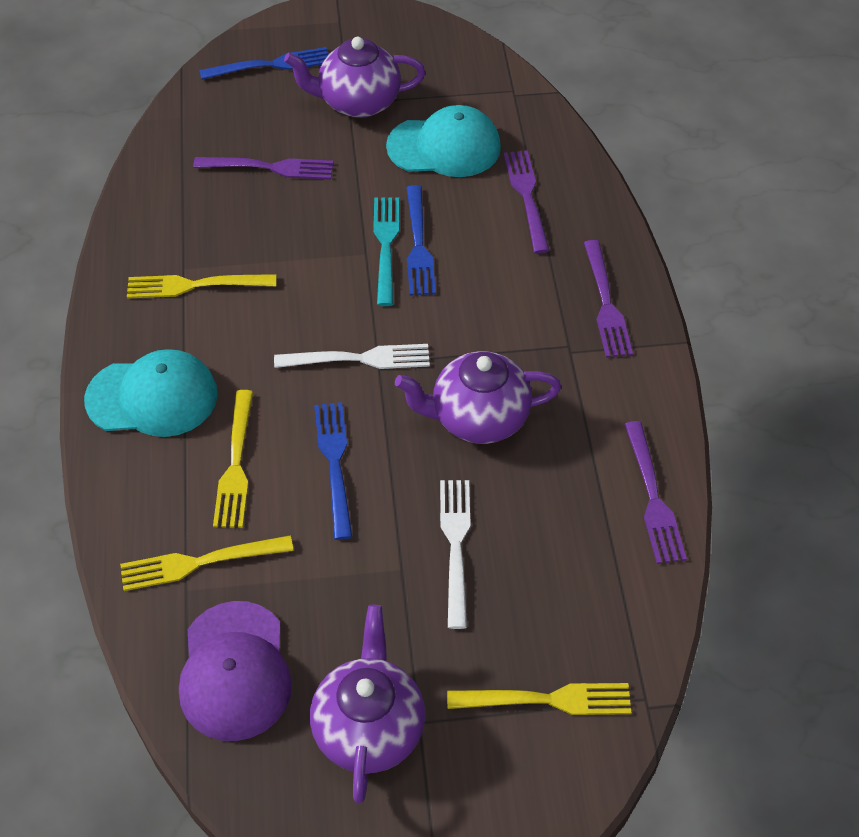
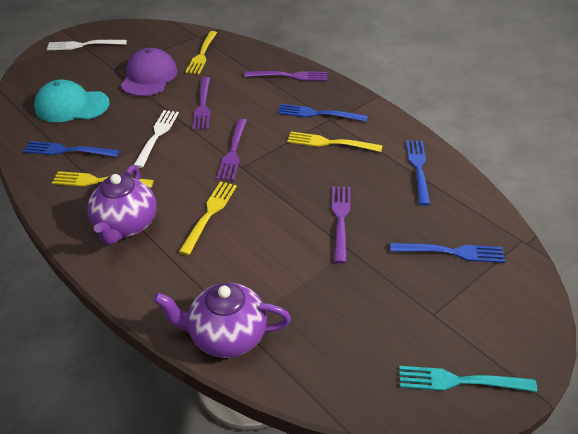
blue fork: 3 -> 4
purple teapot: 3 -> 2
turquoise cap: 2 -> 1

